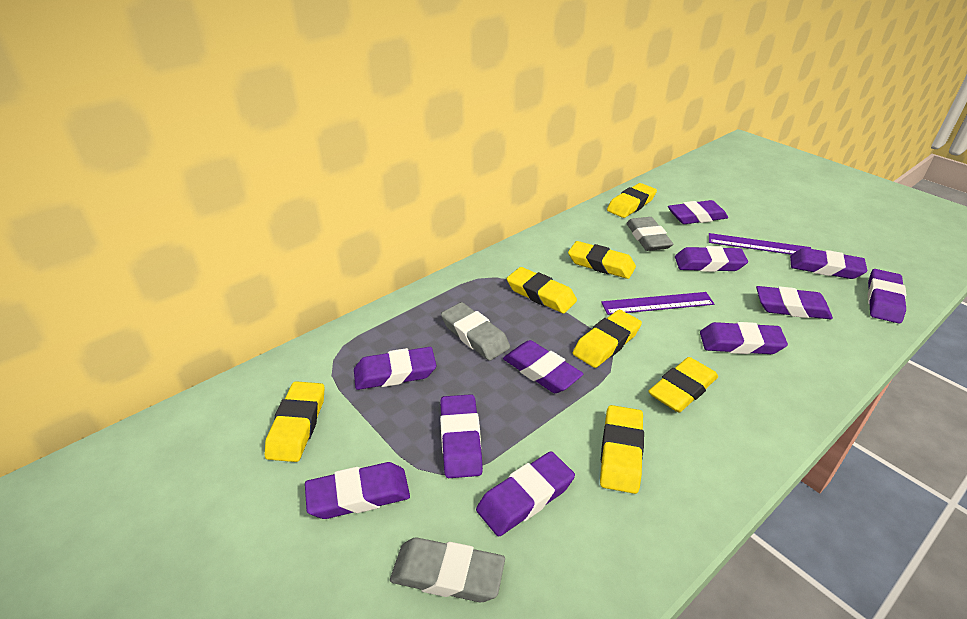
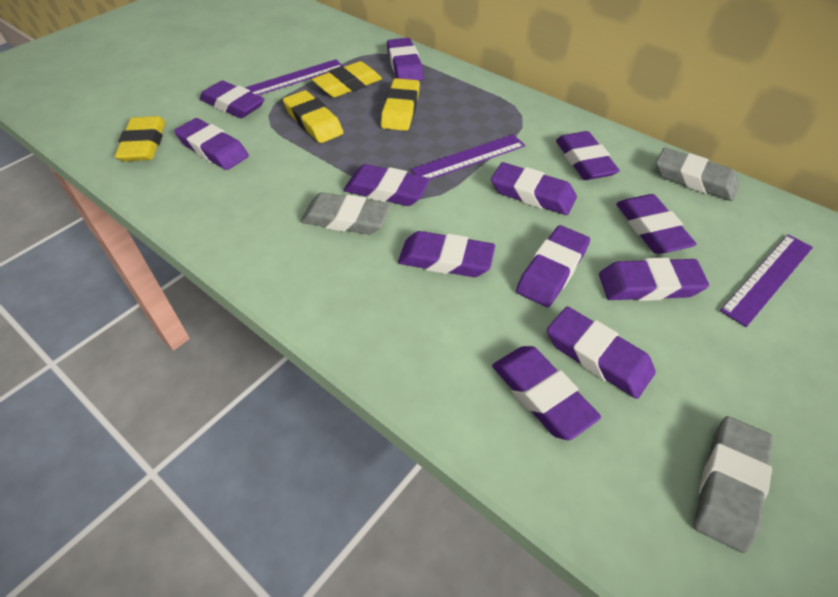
purple eraser: 11 -> 12
purple ruler: 2 -> 3
yellow eraser: 7 -> 4

